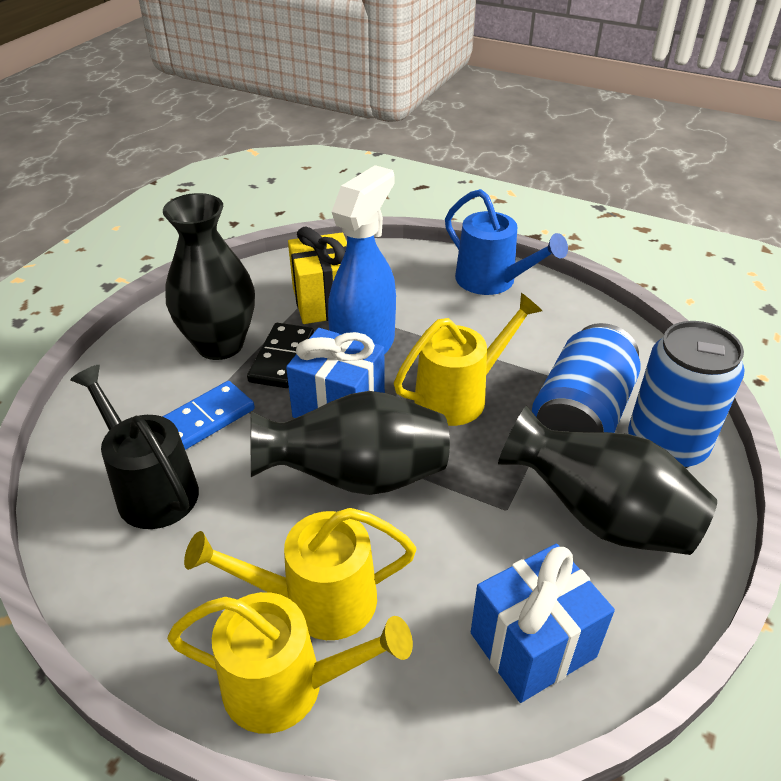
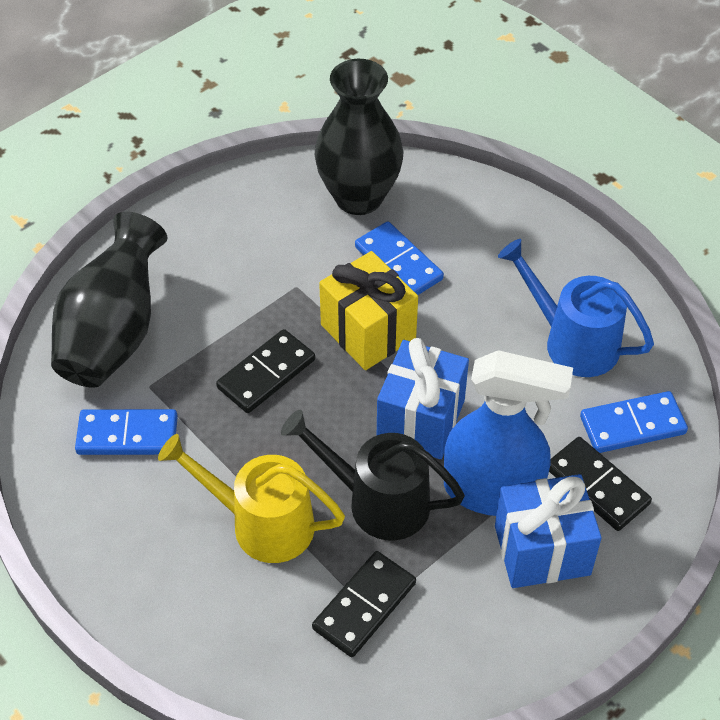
black domino: 1 -> 3
black vase: 3 -> 2
blue can: 2 -> 0
blue domino: 1 -> 3
yellow watering can: 3 -> 1

